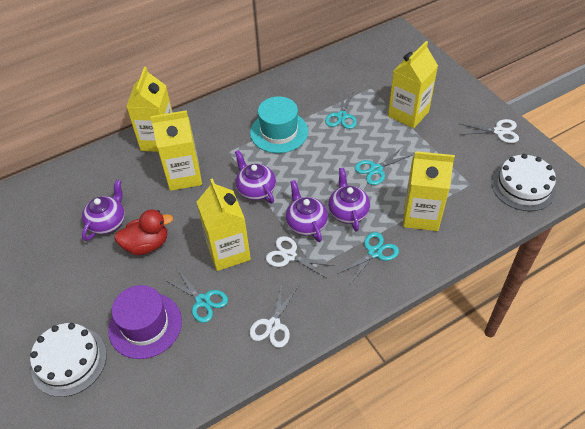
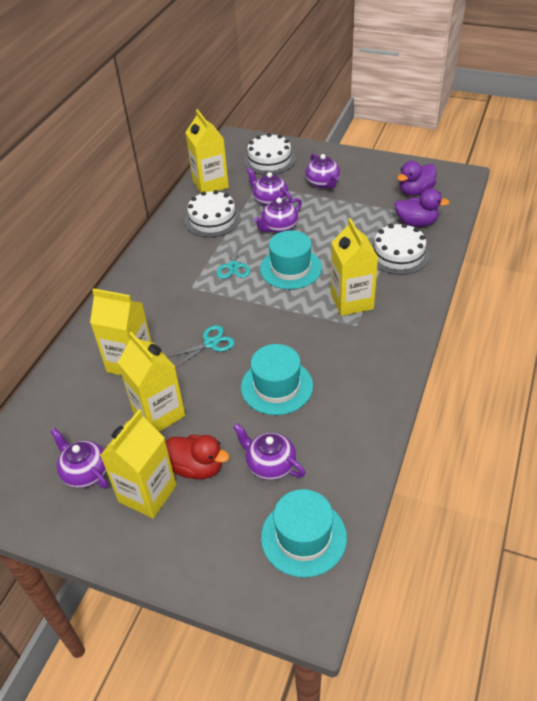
purple duck: 0 -> 2
purple hat: 1 -> 0
purple teapot: 4 -> 5
turquoise hat: 1 -> 3
turquoise scissors: 4 -> 2
white cake: 2 -> 3
white scissors: 3 -> 0

